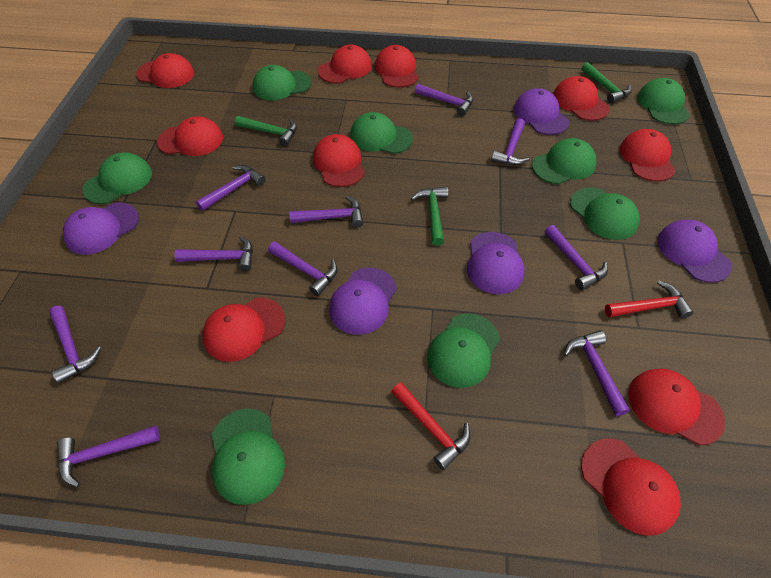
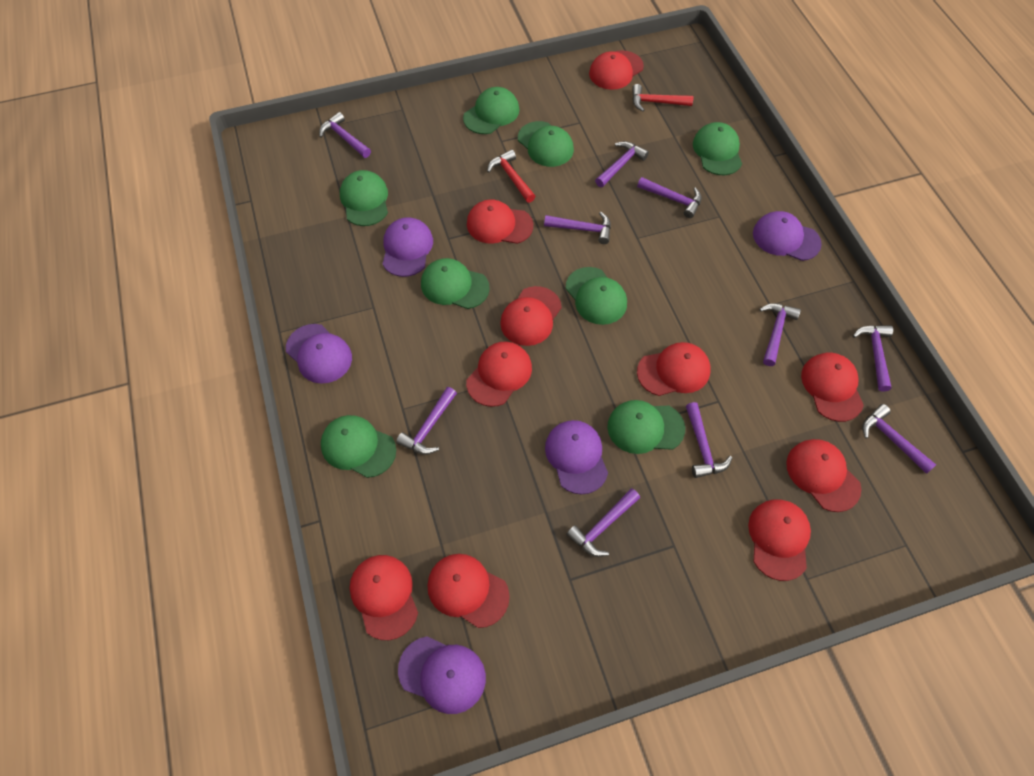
green hammer: 3 -> 0

